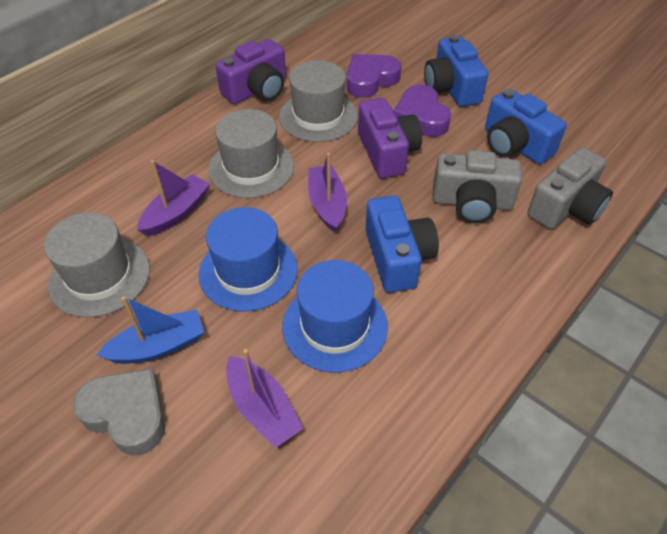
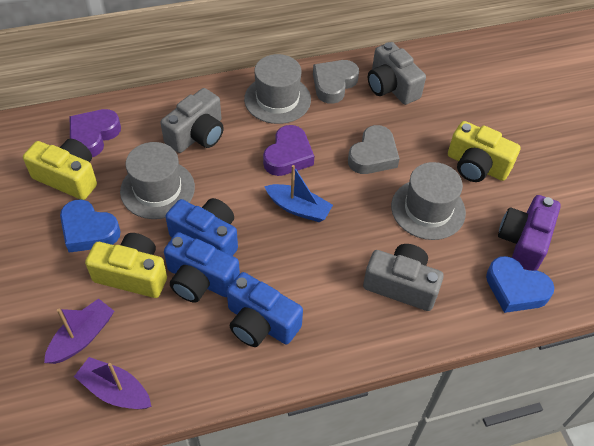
blue hat: 2 -> 0
blue heart: 0 -> 2
grey camera: 2 -> 3
grey heart: 1 -> 2
purple boat: 3 -> 2
purple camera: 2 -> 1
yellow camera: 0 -> 3

